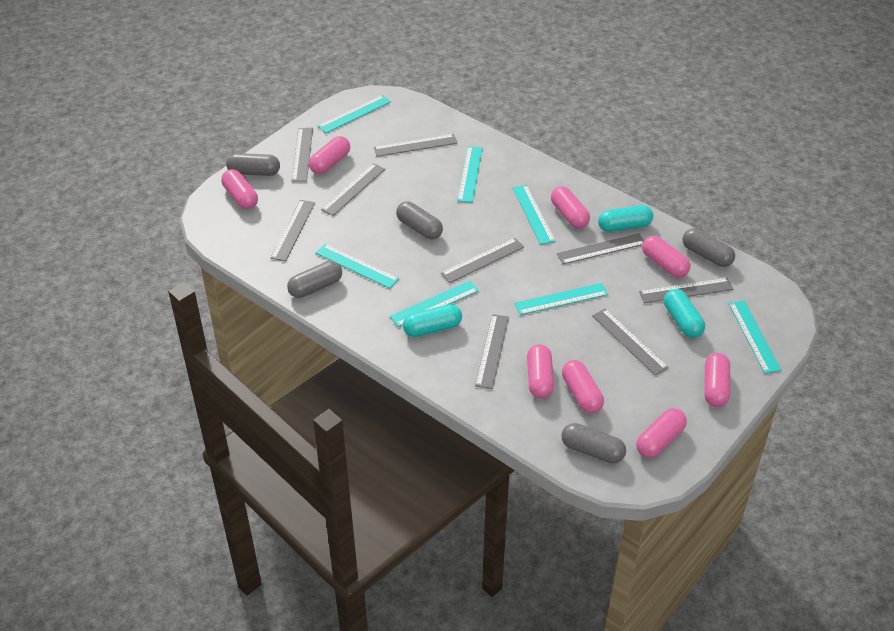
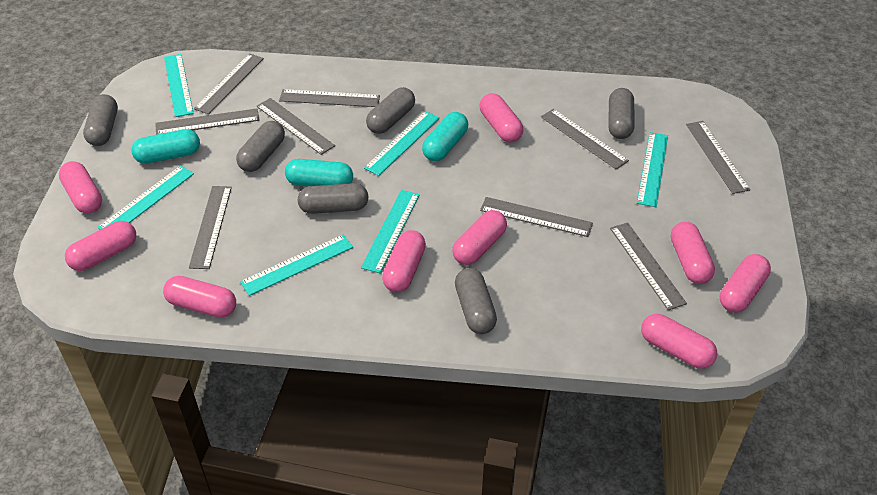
grey capsule: 5 -> 6
pink capsule: 8 -> 9
turquoise ruler: 7 -> 6

